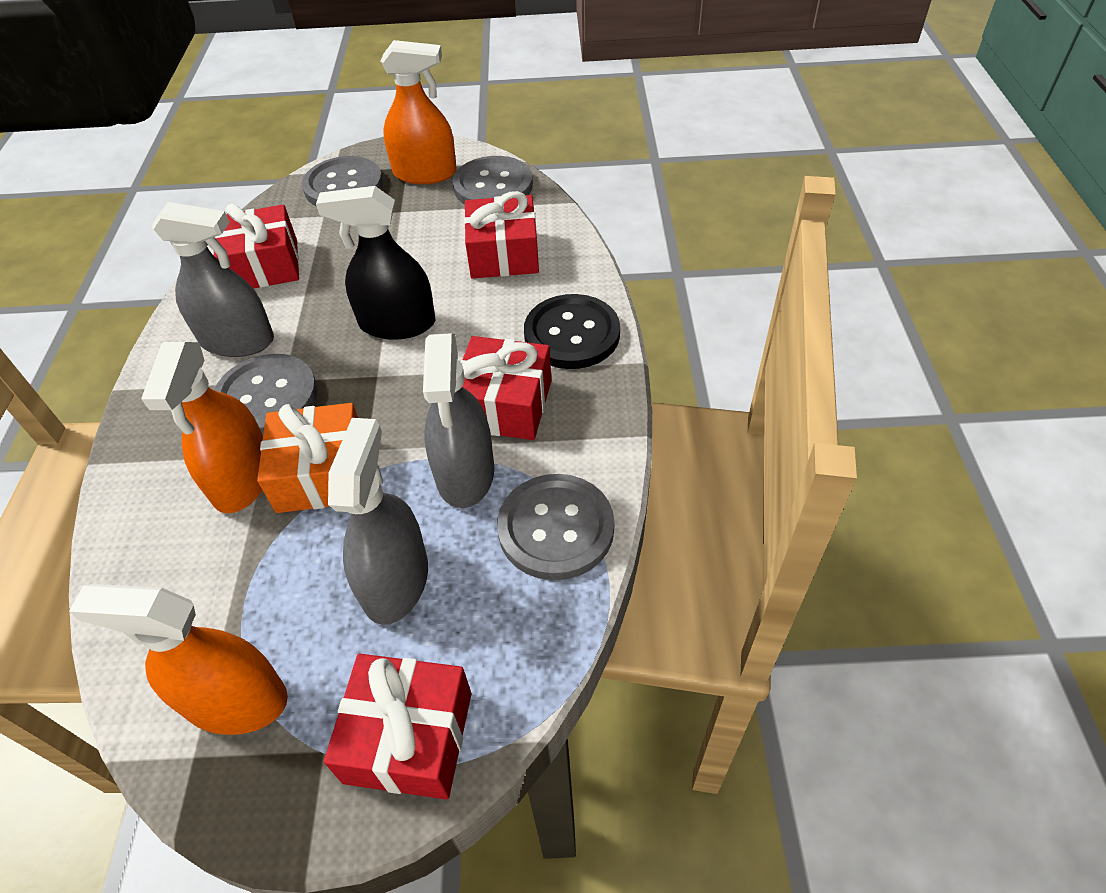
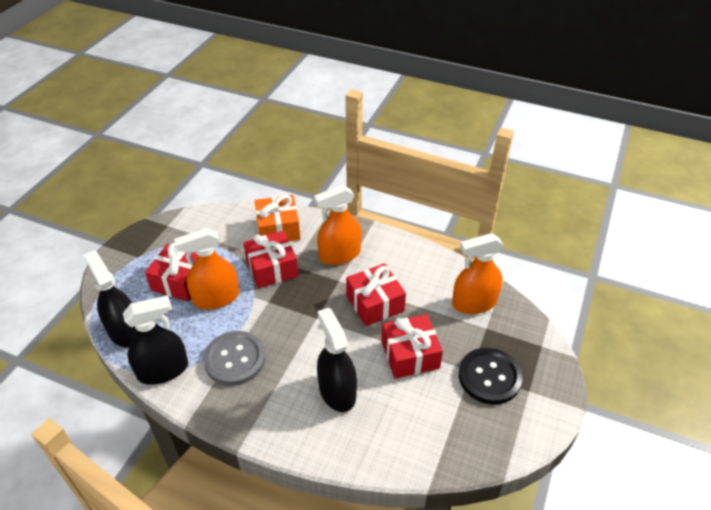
black spray bottle: 1 -> 3
grey button: 4 -> 1
grey spray bottle: 3 -> 0

